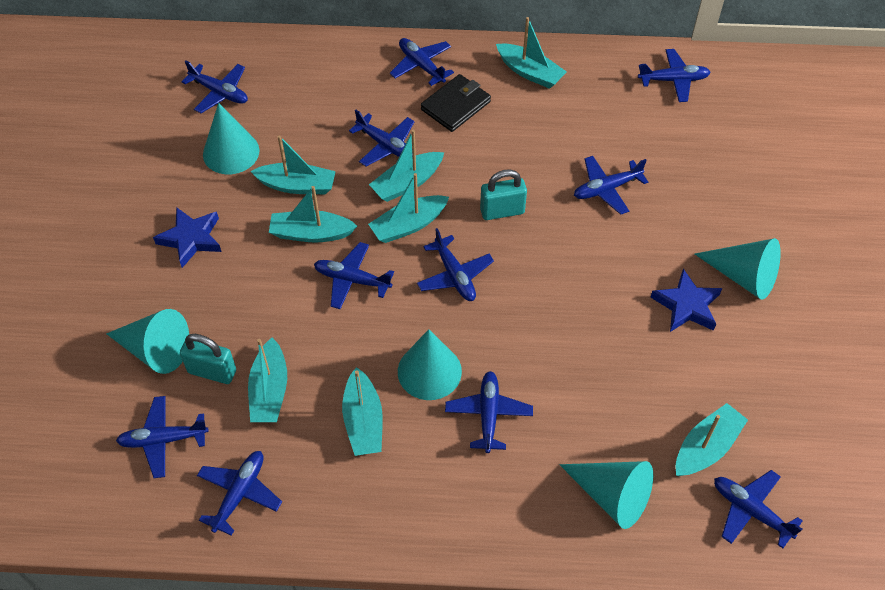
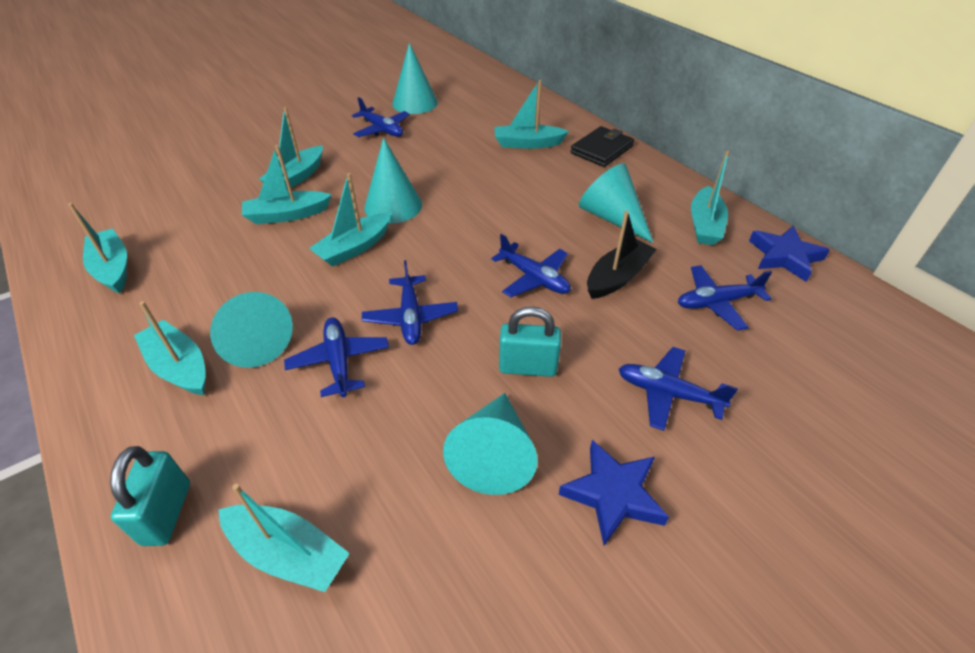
black boat: 0 -> 1
blue plane: 11 -> 6

